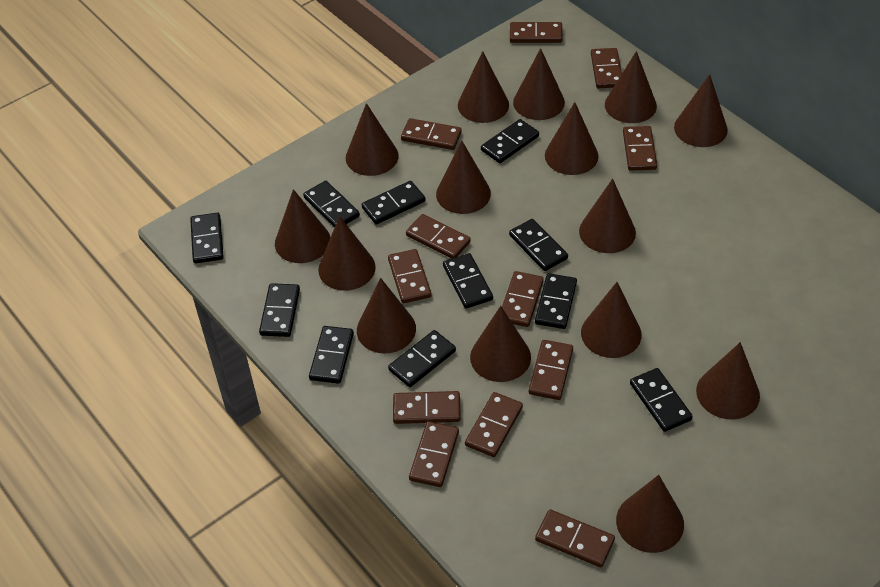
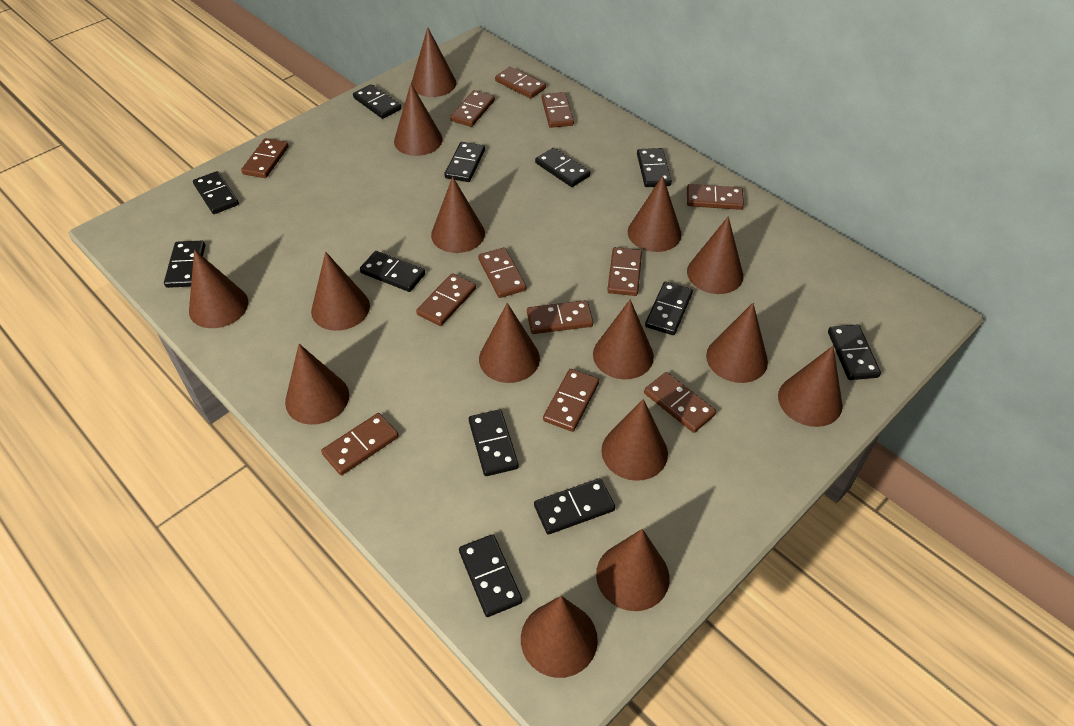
black domino: 11 -> 12

